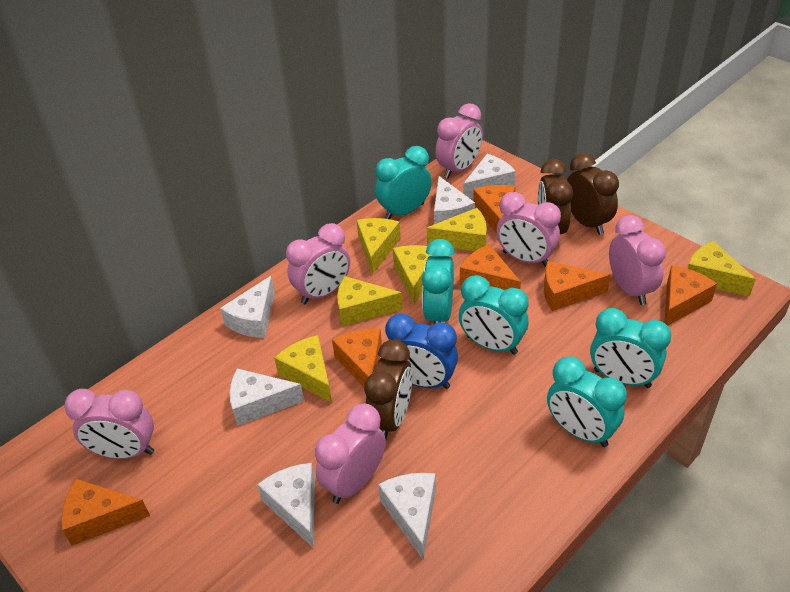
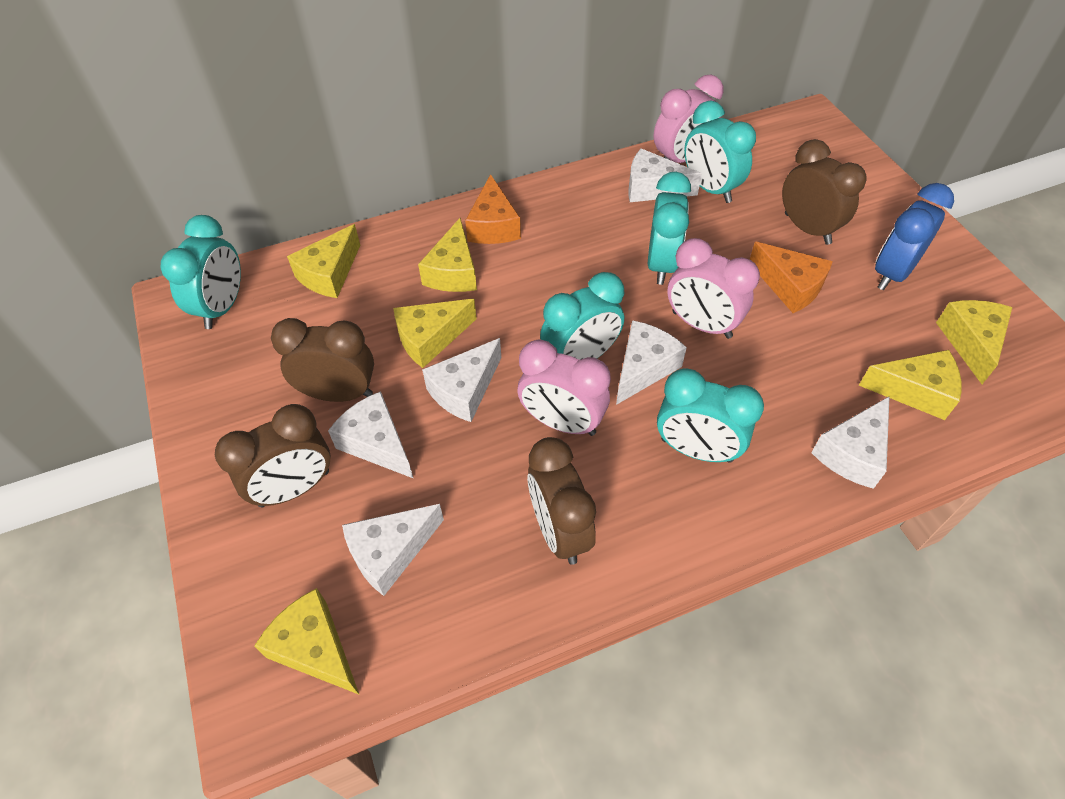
brown clock: 3 -> 4
orange cheese: 6 -> 2
pink clock: 6 -> 3

